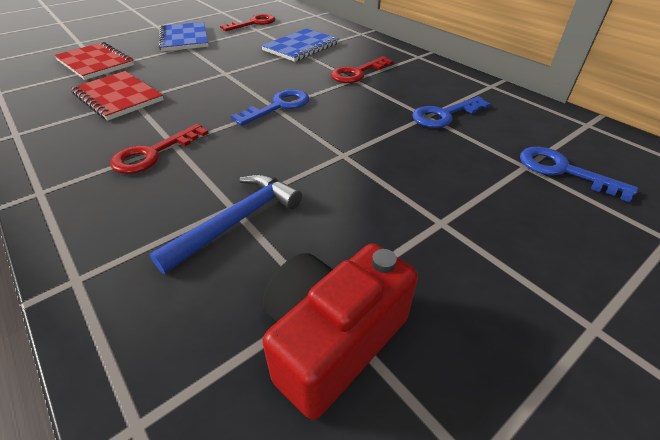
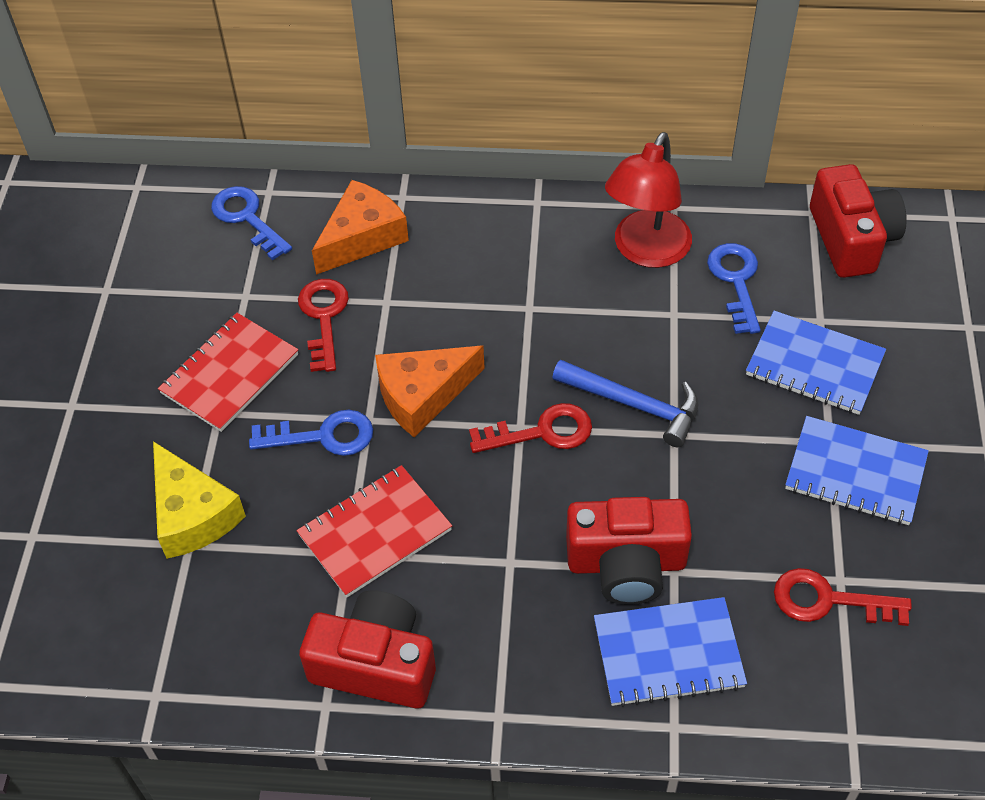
blue notebook: 2 -> 3
orange cheese: 0 -> 2
red camera: 1 -> 3
red lamp: 0 -> 1
yellow cheese: 0 -> 1

